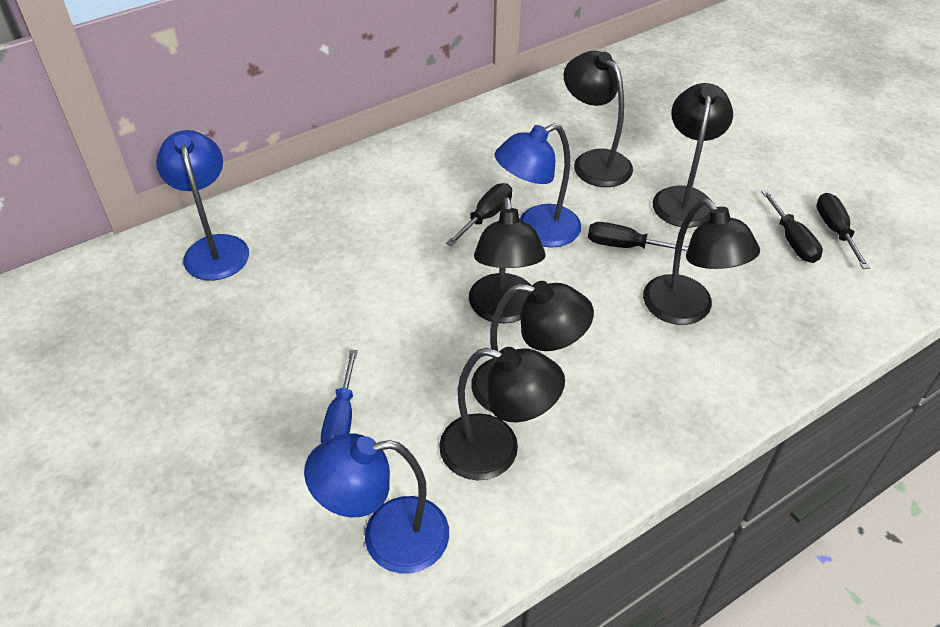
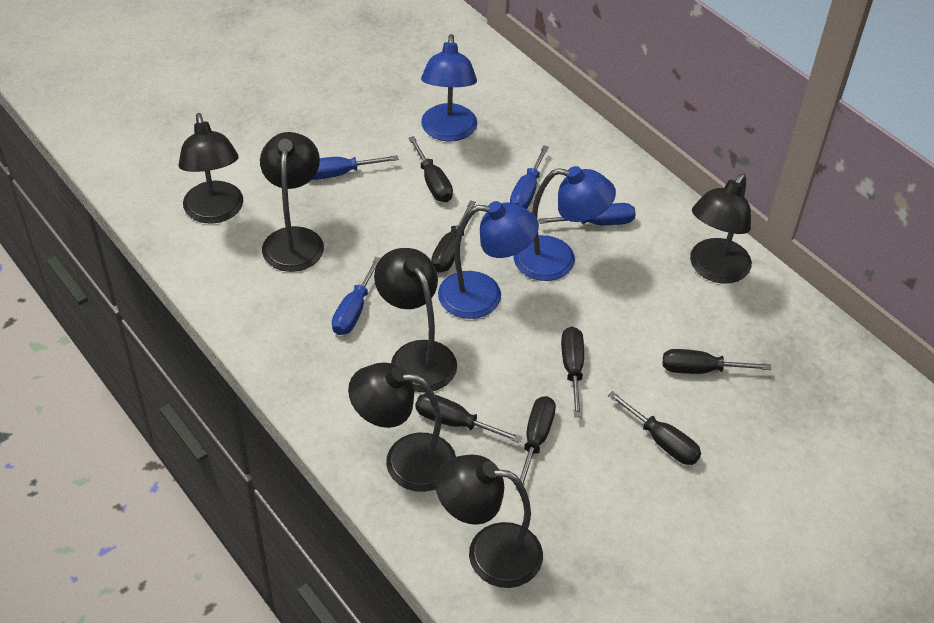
black screwdriver: 4 -> 7
blue screwdriver: 1 -> 4

